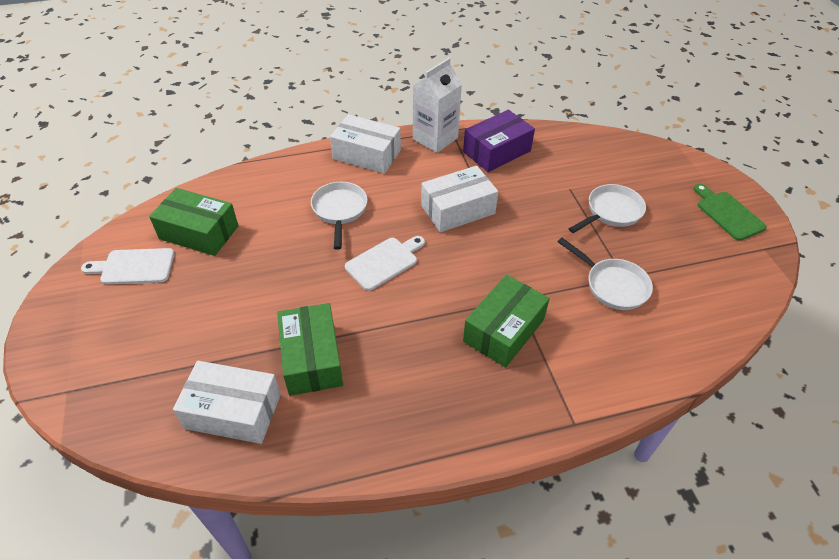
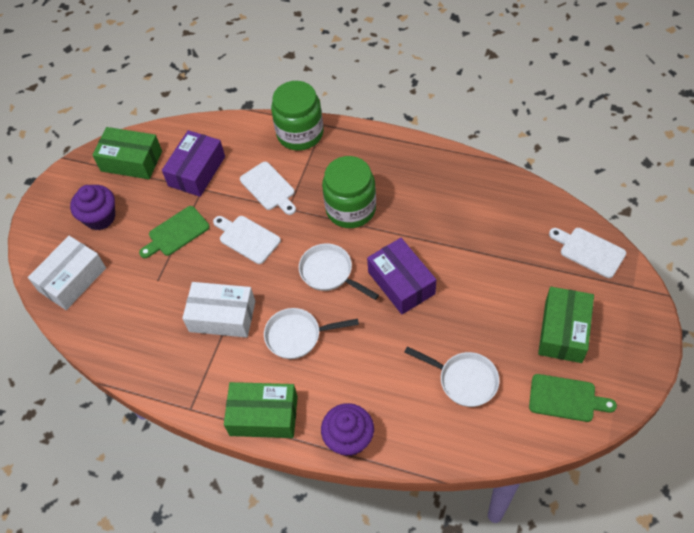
green cutting board: 1 -> 2
green jar: 0 -> 2
purple box: 1 -> 2
purple cupcake: 0 -> 2
white box: 3 -> 2
white carton: 1 -> 0
white cutting board: 2 -> 3

